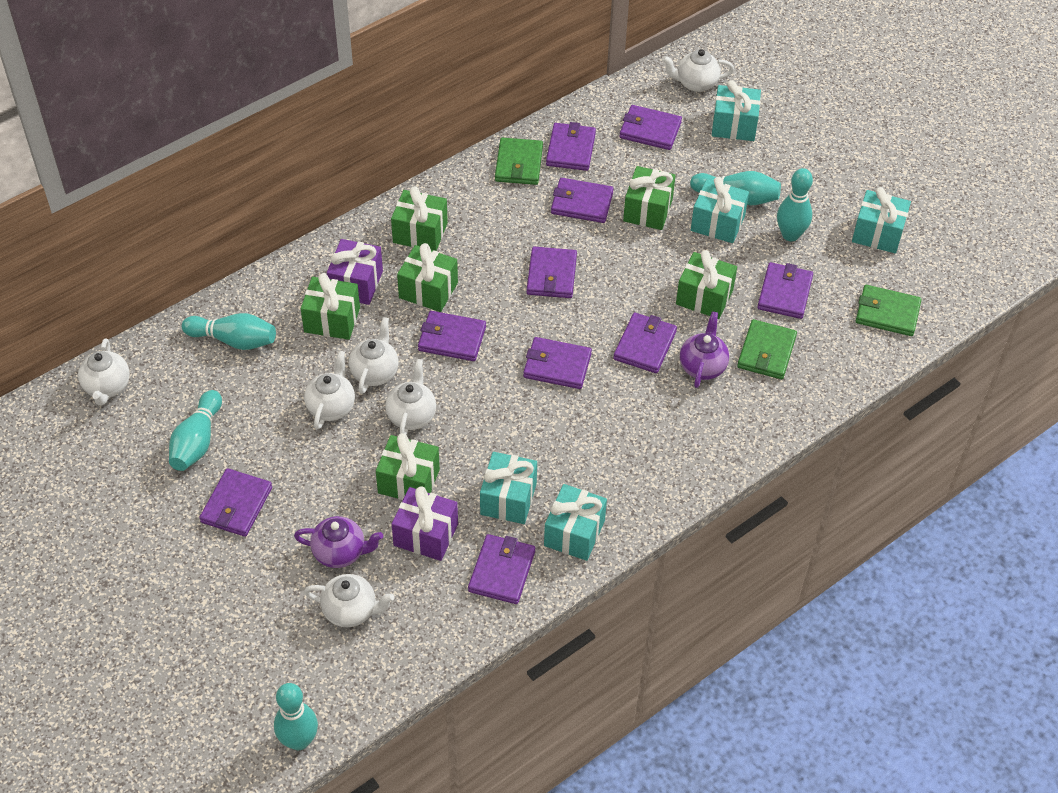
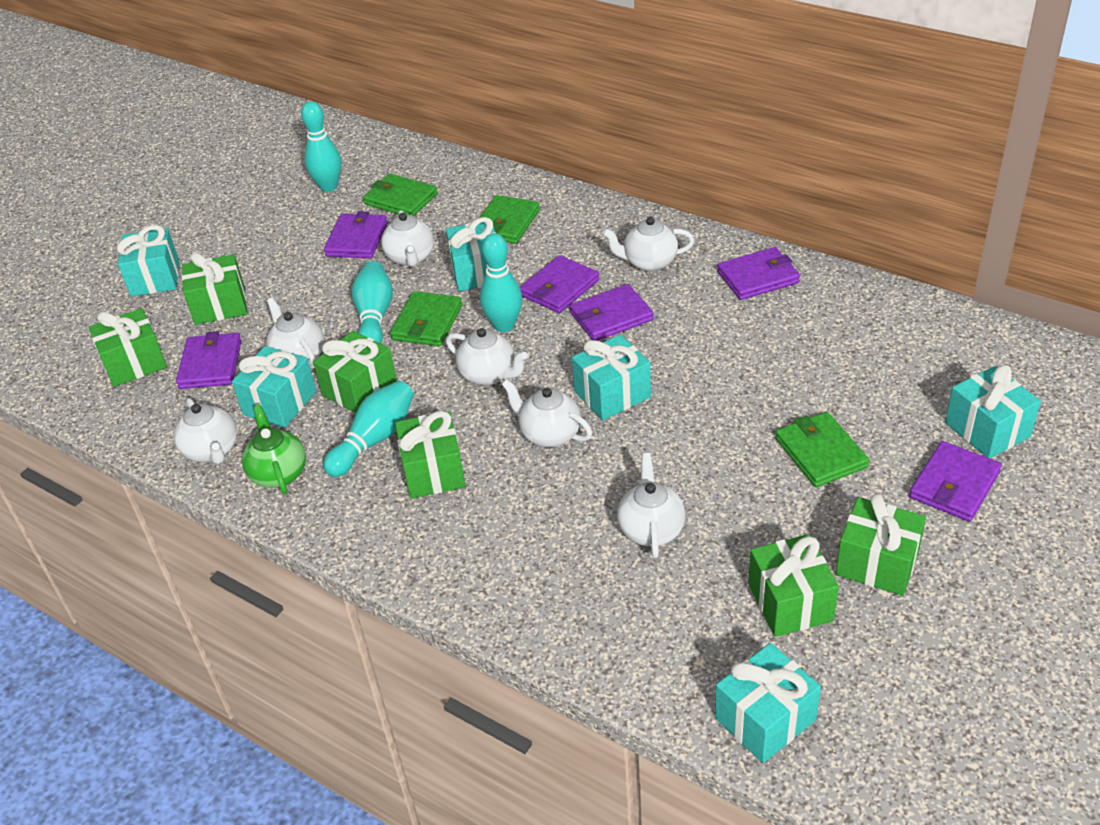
green teapot: 0 -> 1
green wallet: 3 -> 4
purple gift: 2 -> 0
purple teapot: 2 -> 0
purple wallet: 10 -> 6
turquoise bowling pin: 5 -> 4
turquoise gift: 5 -> 6
white teapot: 6 -> 7

